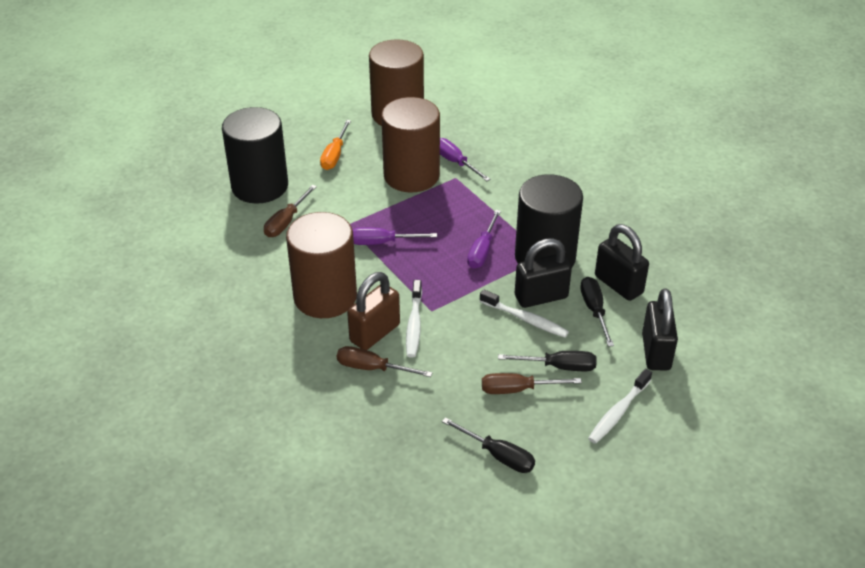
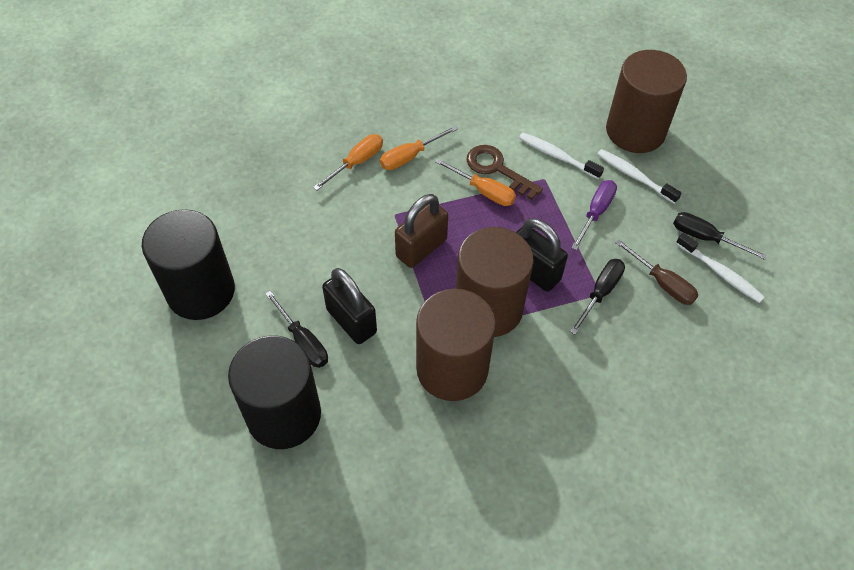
black padlock: 3 -> 2
brown key: 0 -> 1
brown screwdriver: 3 -> 1
orange screwdriver: 1 -> 3
purple screwdriver: 3 -> 1

